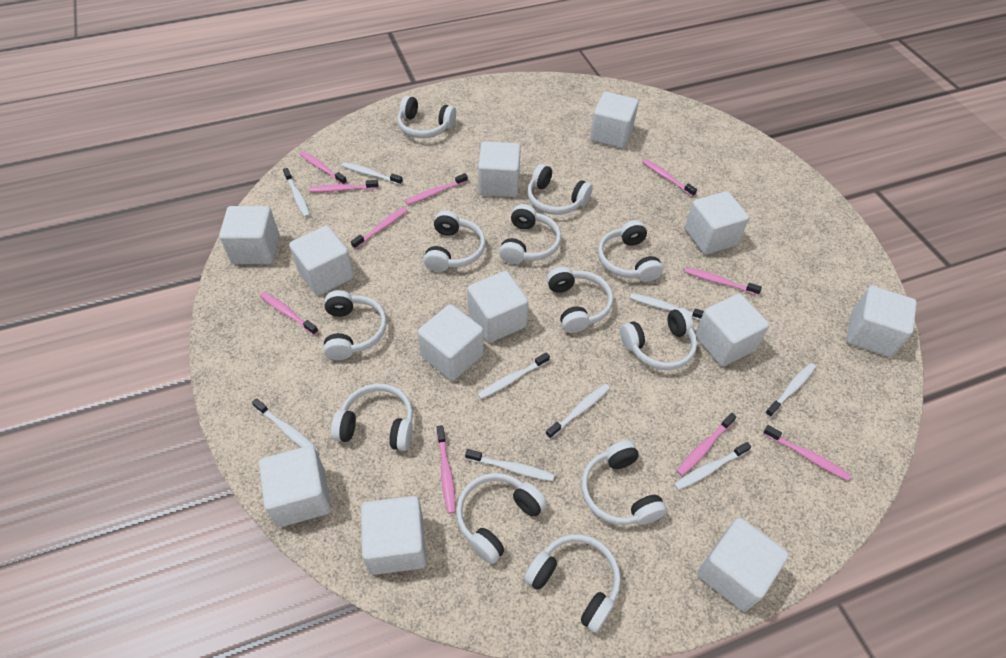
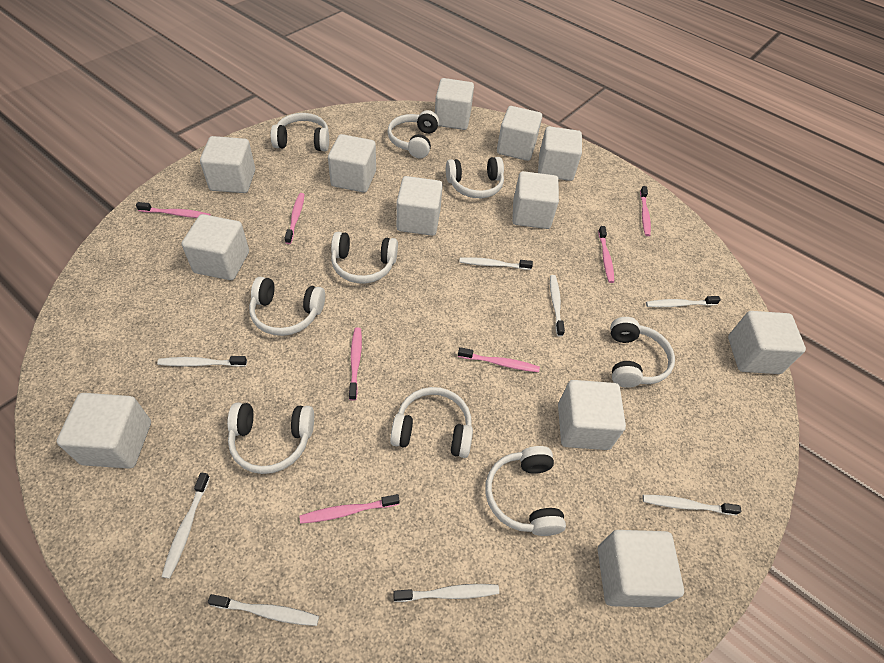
pink toothbrush: 10 -> 7
white headphones: 12 -> 9
white toothbrush: 9 -> 8

